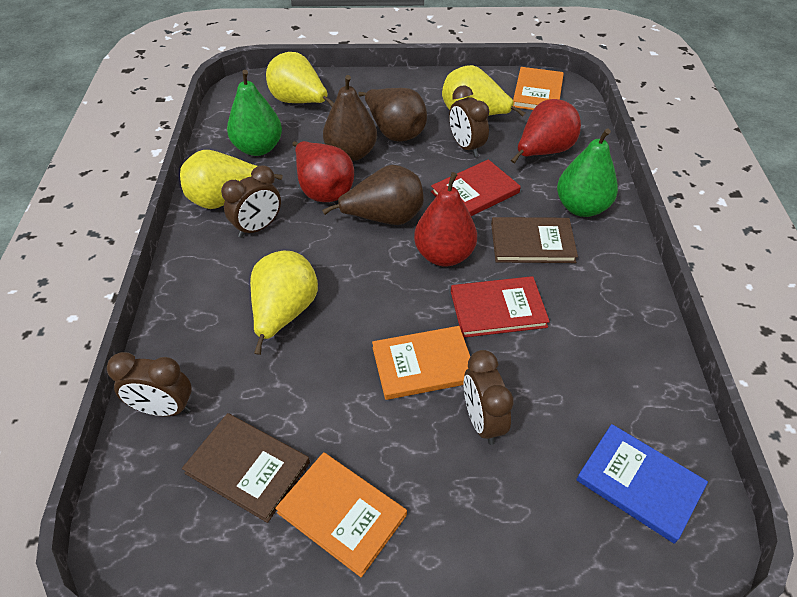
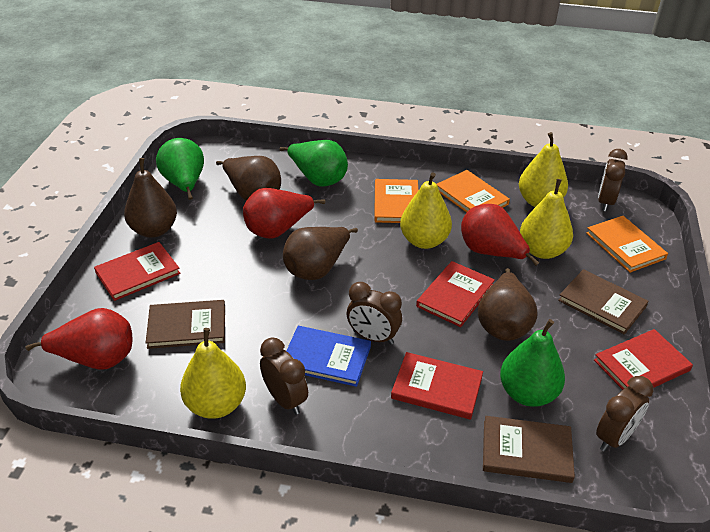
brown book: 2 -> 3
brown pear: 3 -> 4
green pear: 2 -> 3
red book: 2 -> 4

